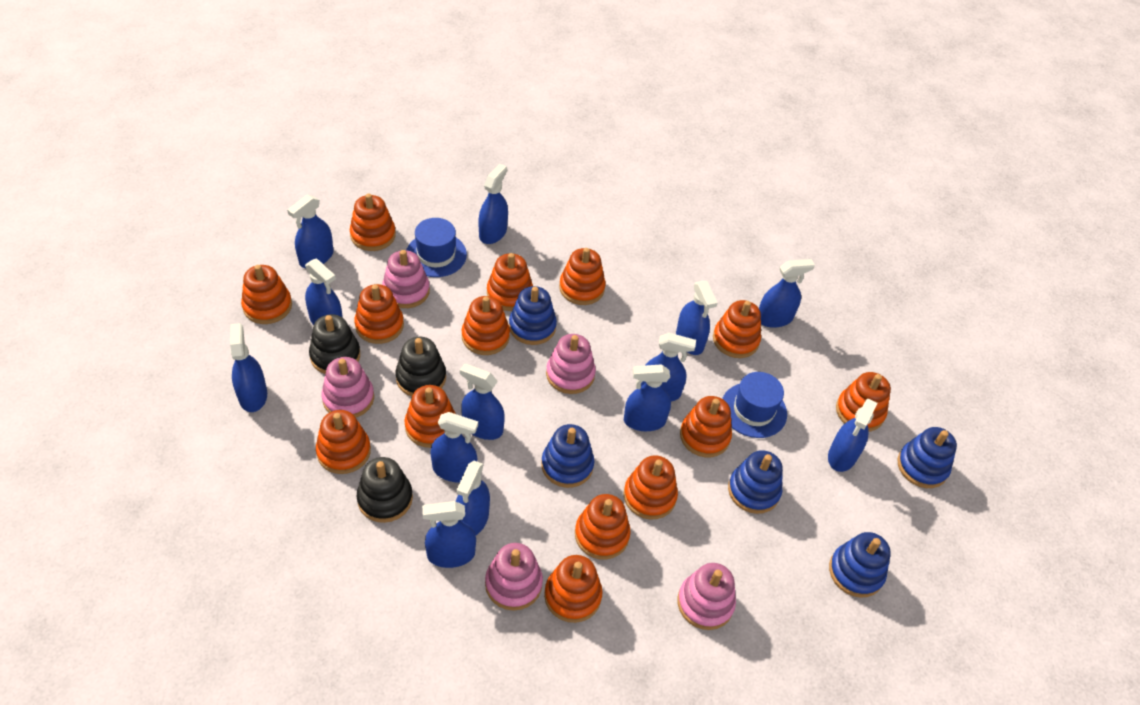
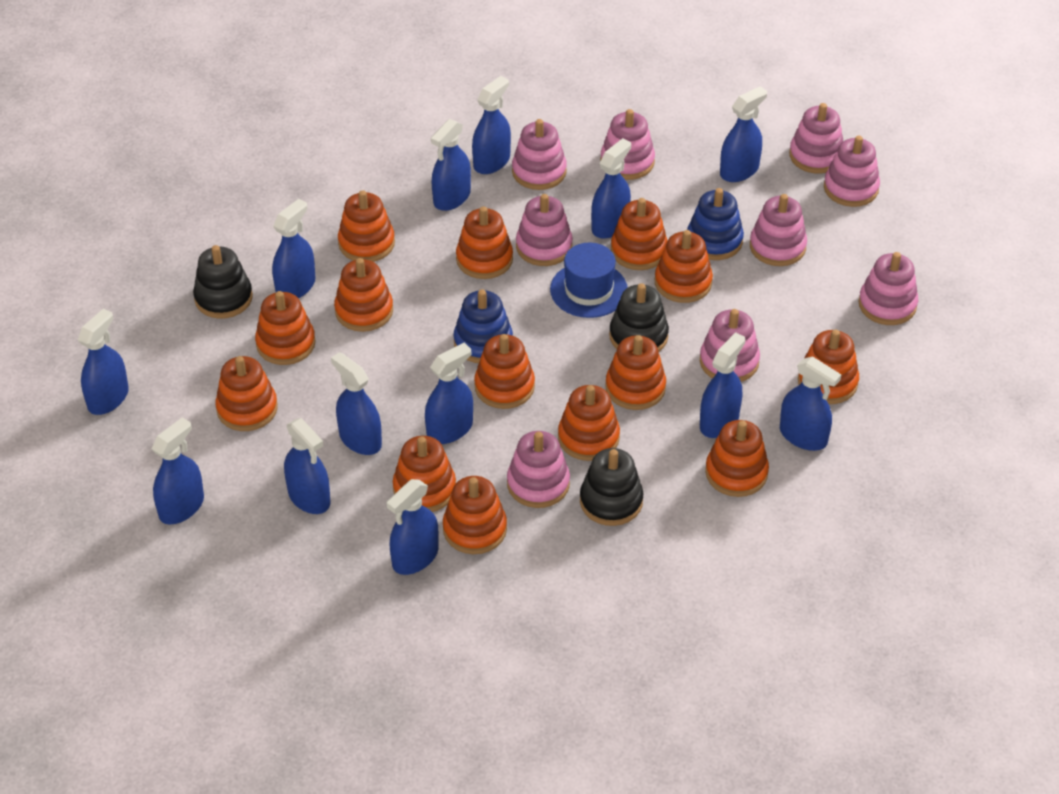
blue hat: 2 -> 1
blue stacking toy: 5 -> 2
pink stacking toy: 5 -> 9

